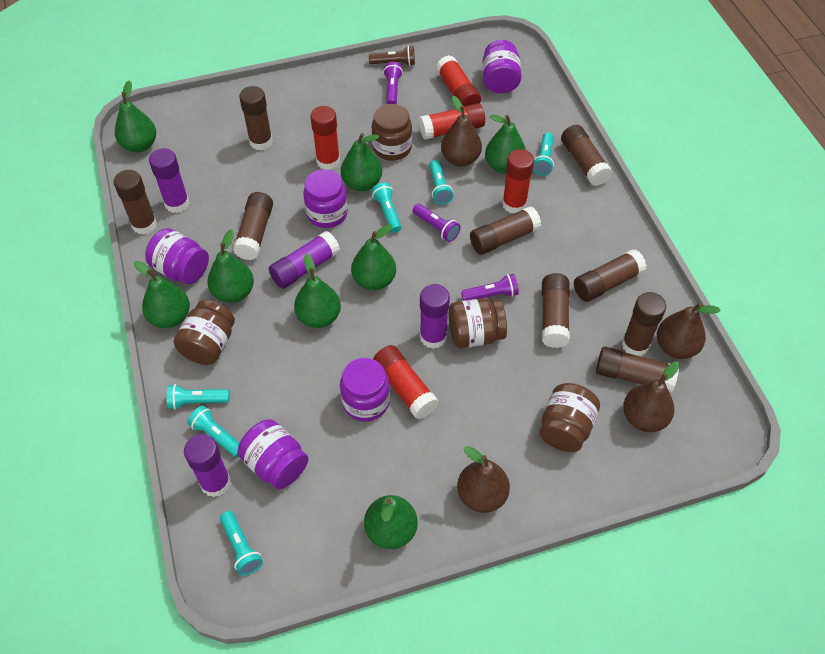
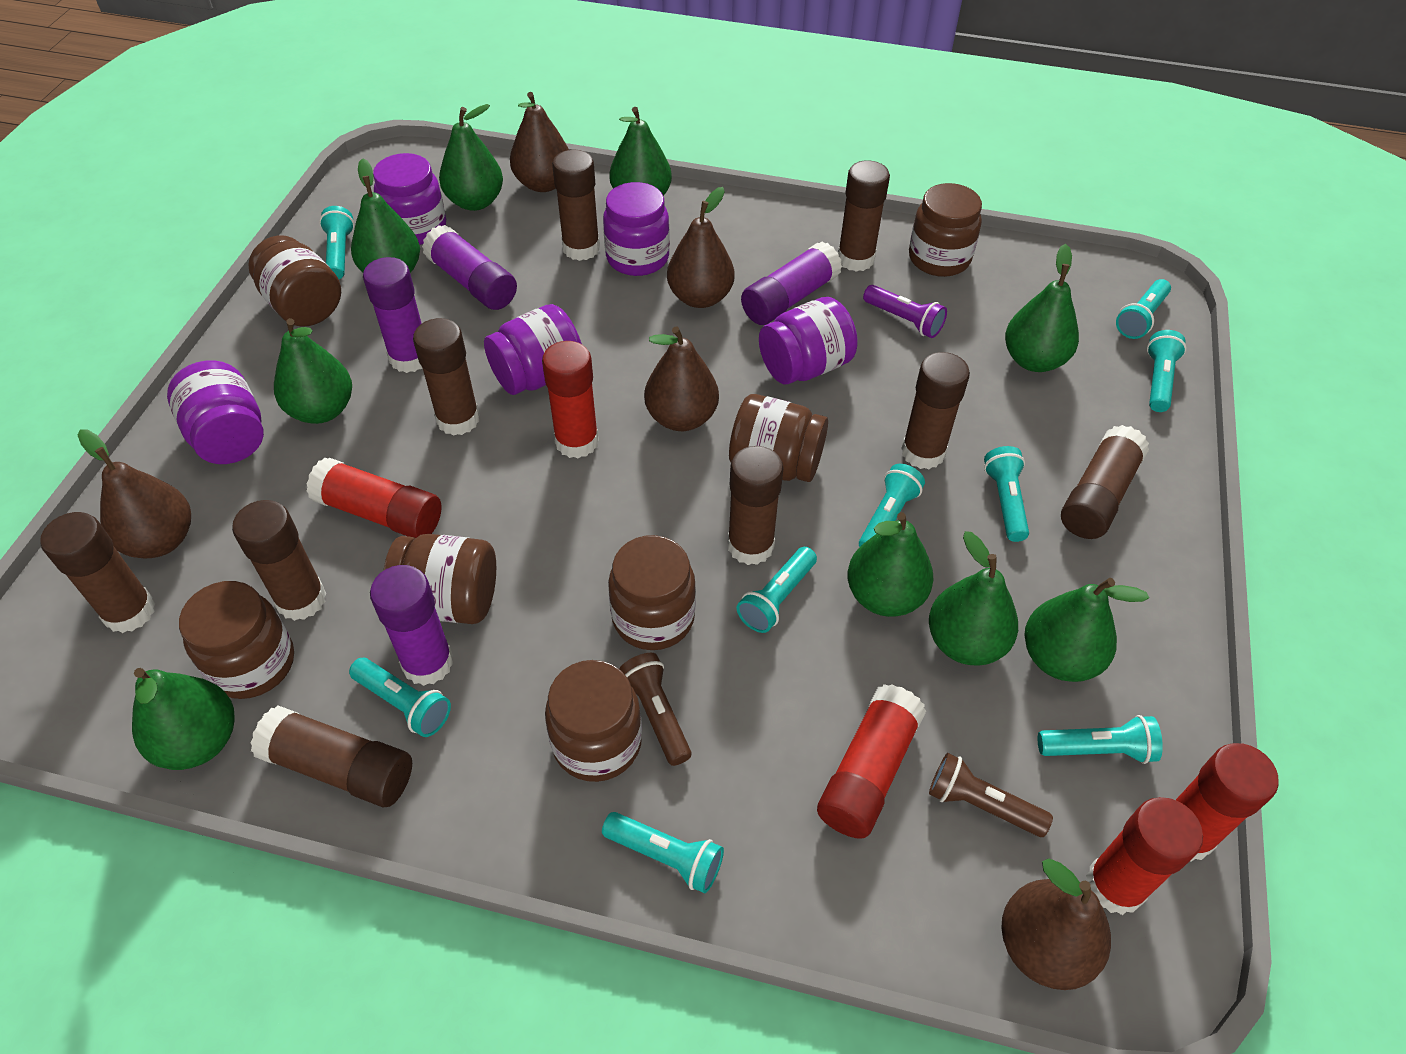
brown flashlight: 1 -> 2
brown jar: 4 -> 7
brown pear: 4 -> 5
green pear: 8 -> 9
purple flashlight: 3 -> 1
turquoise flashlight: 6 -> 9

